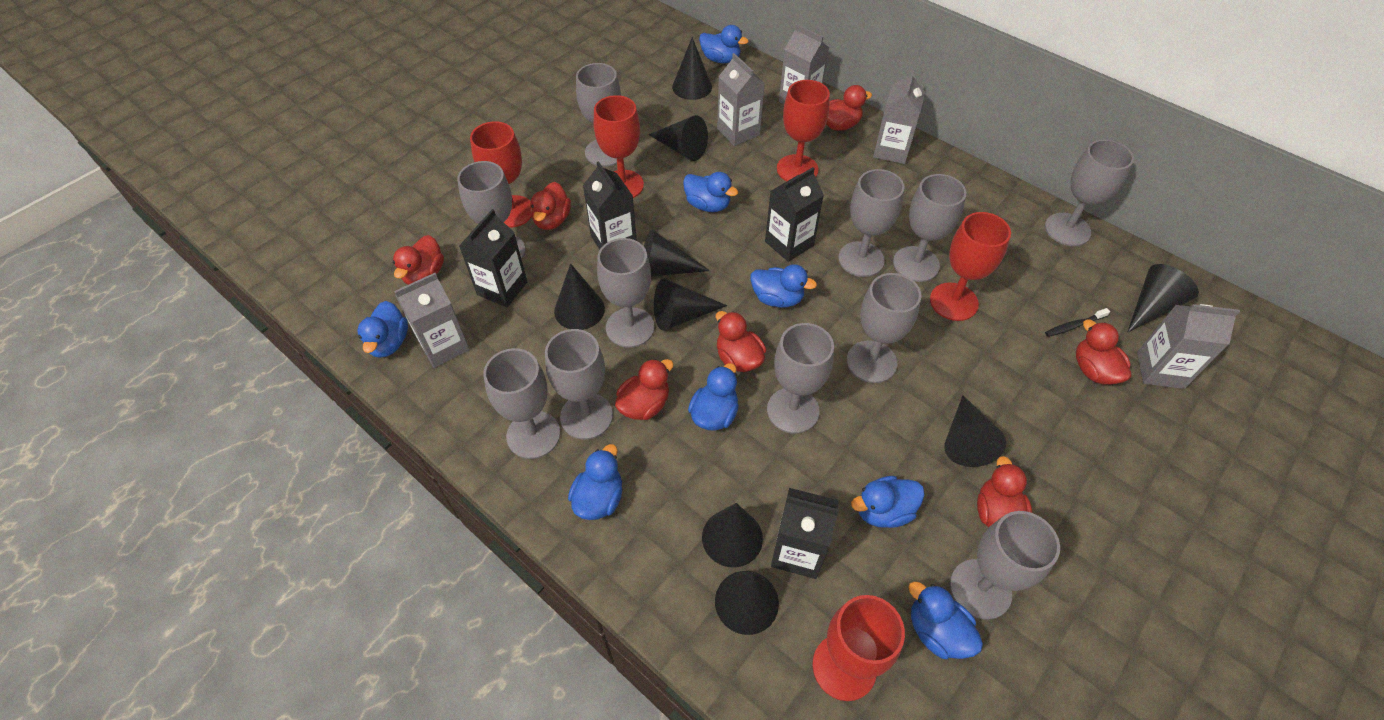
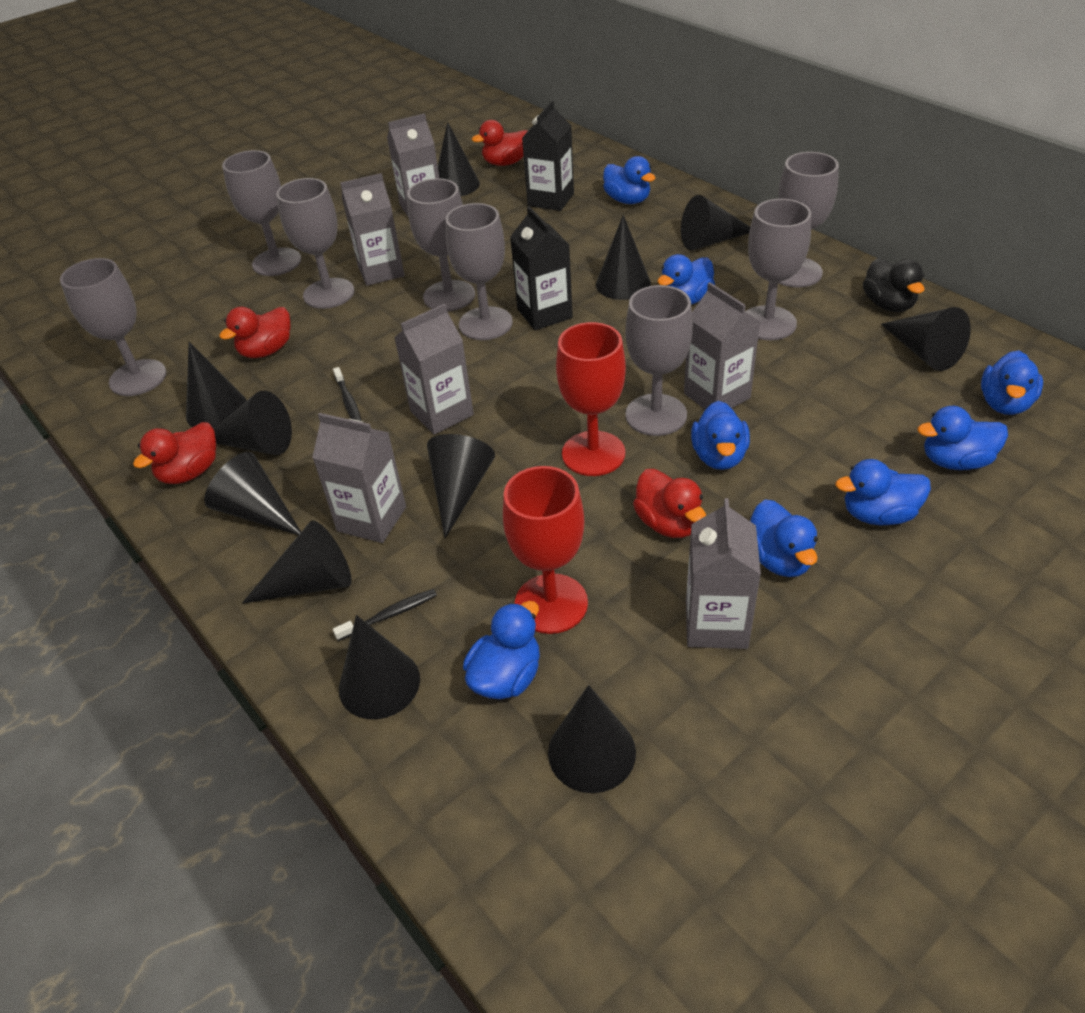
black carton: 4 -> 2
black cone: 9 -> 11
black duck: 0 -> 1
black toothbrush: 1 -> 2
grey carton: 5 -> 6
grey goblet: 11 -> 8
red duck: 7 -> 4
red goblet: 5 -> 2

